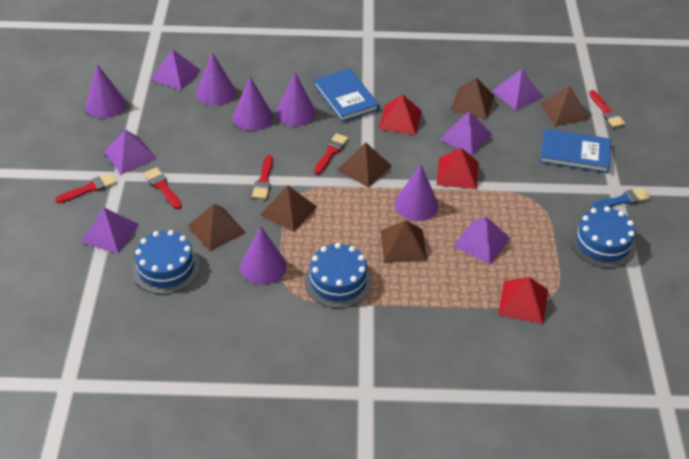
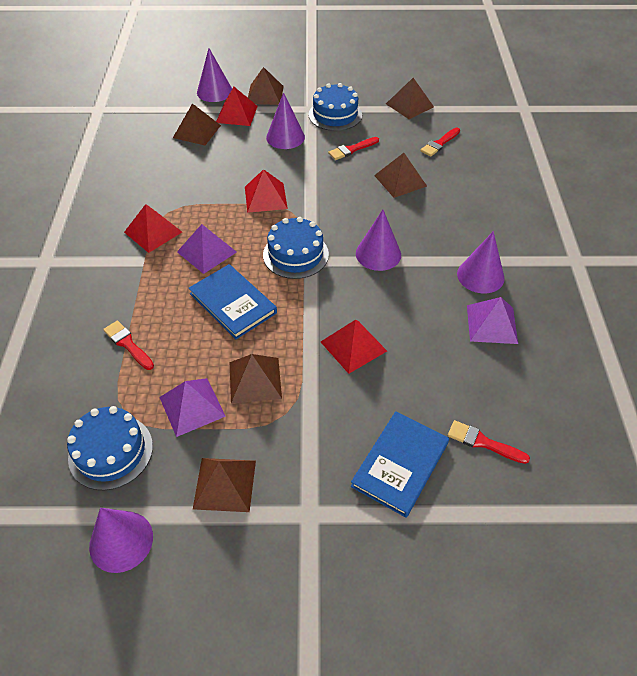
blue brush: 1 -> 0
purple cone: 6 -> 5
purple pyramid: 6 -> 3
red brush: 5 -> 4
red pyramid: 3 -> 4

